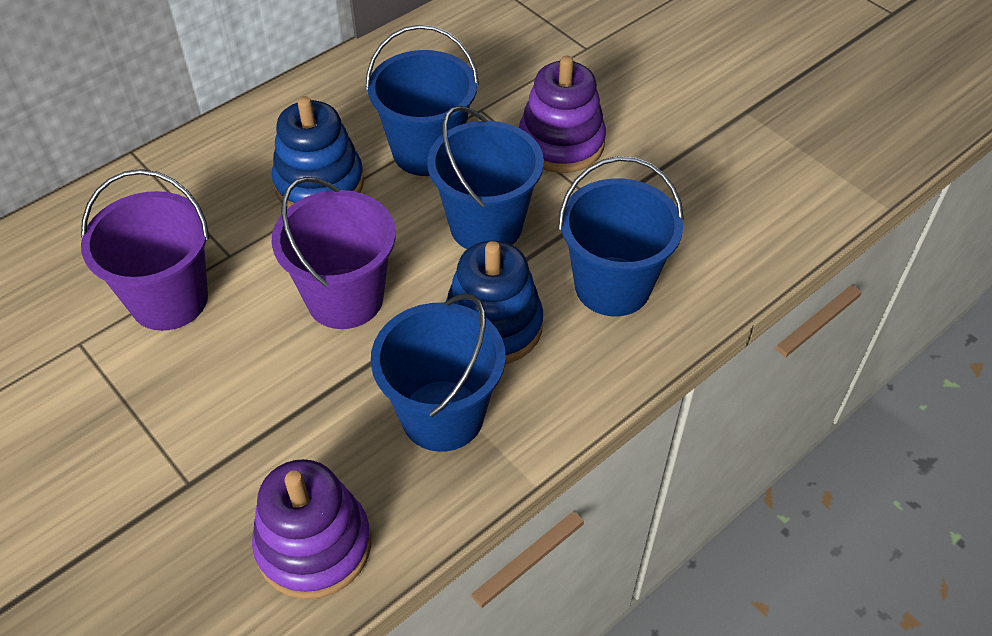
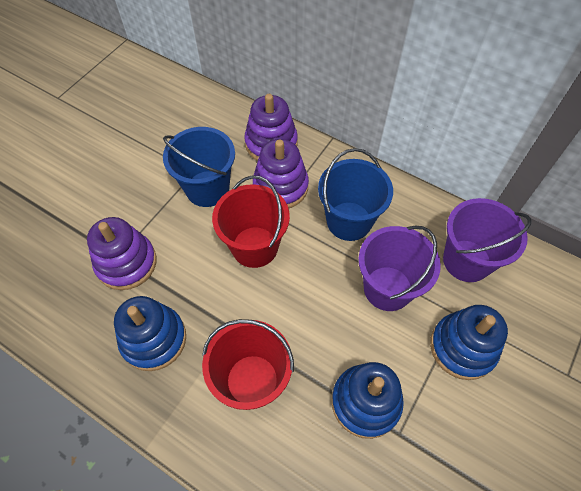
blue bucket: 4 -> 2
blue stacking toy: 2 -> 3
purple stacking toy: 2 -> 3
red bucket: 0 -> 2

